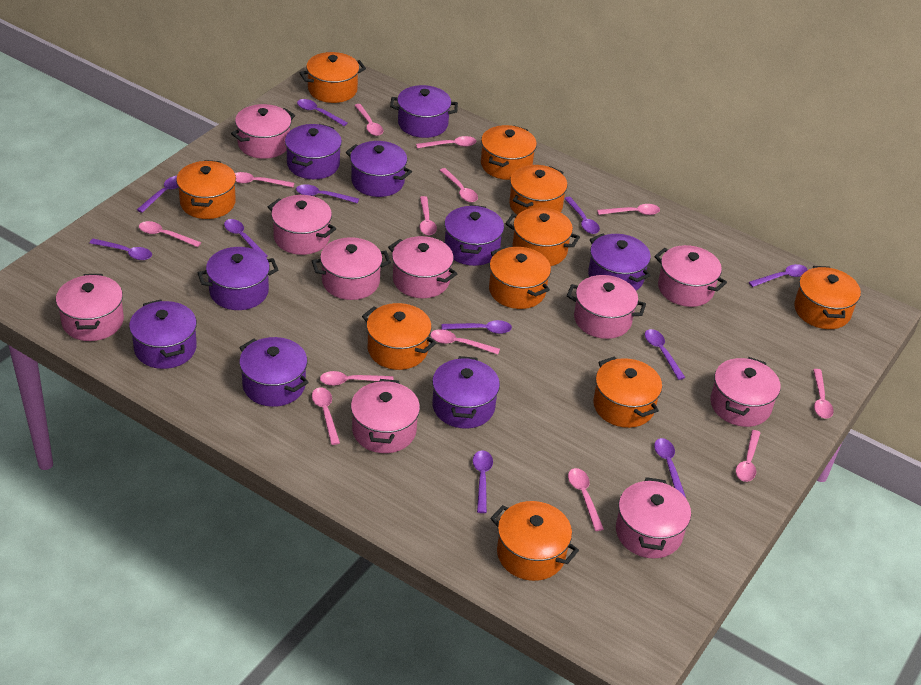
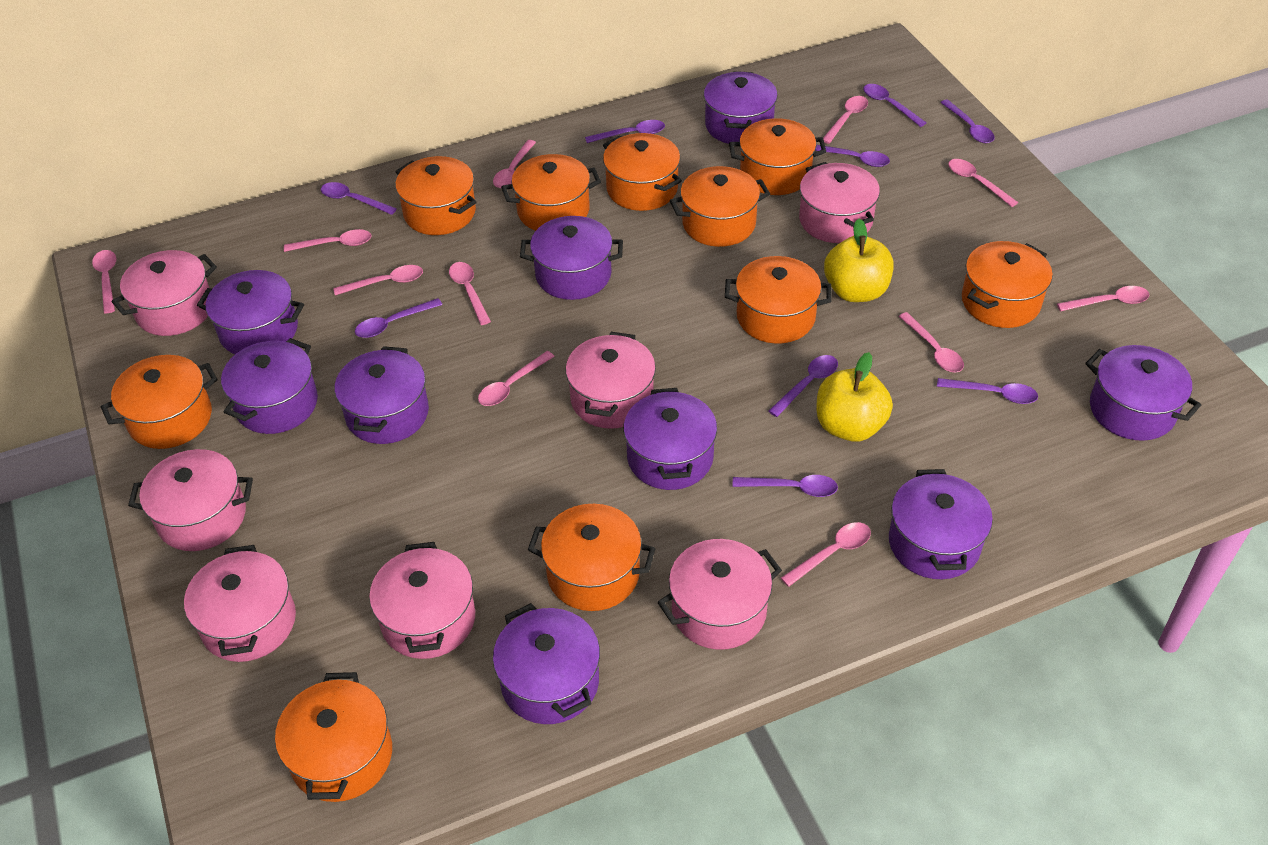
pink pot: 10 -> 7
pink spoon: 13 -> 11
purple spoon: 11 -> 9
yellow apple: 0 -> 2

